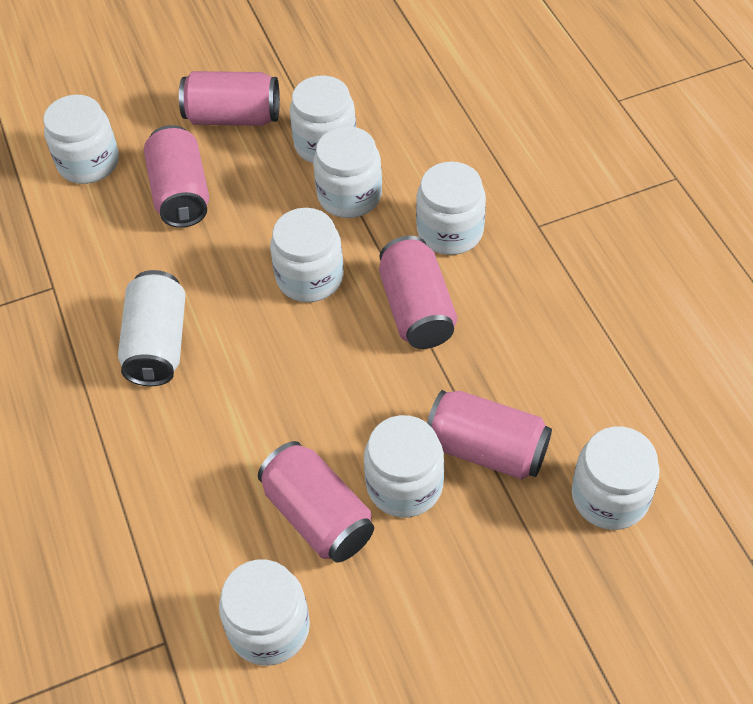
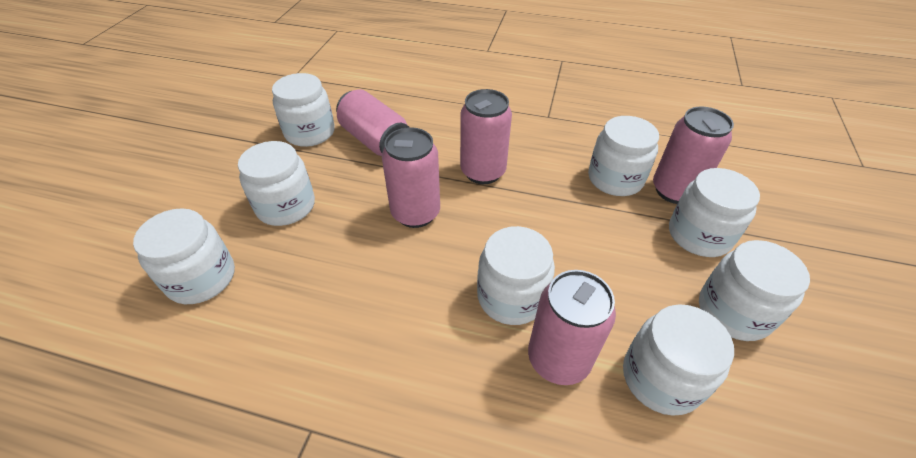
white can: 1 -> 0

